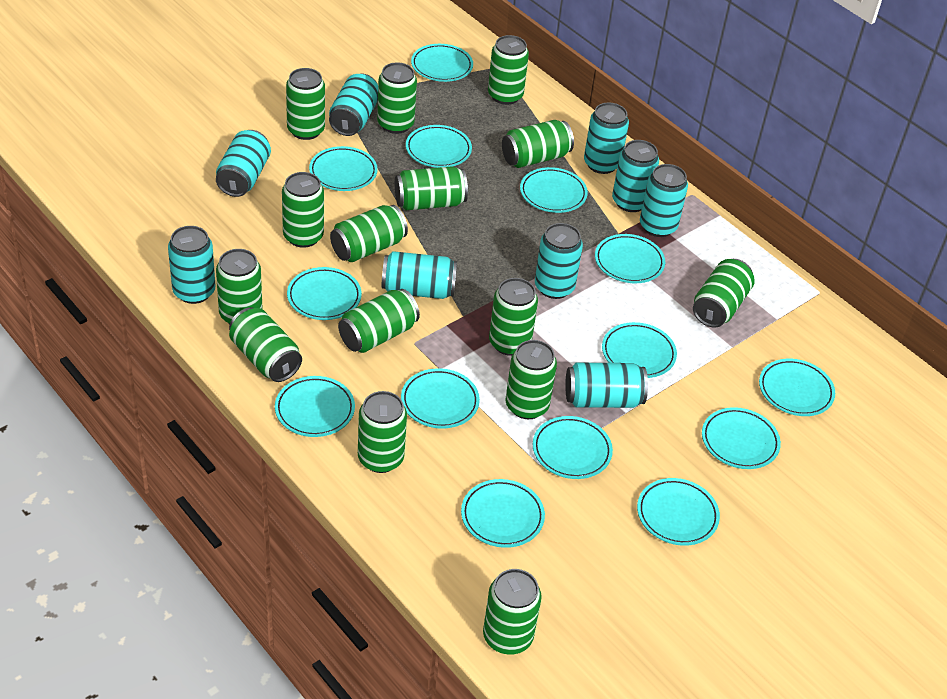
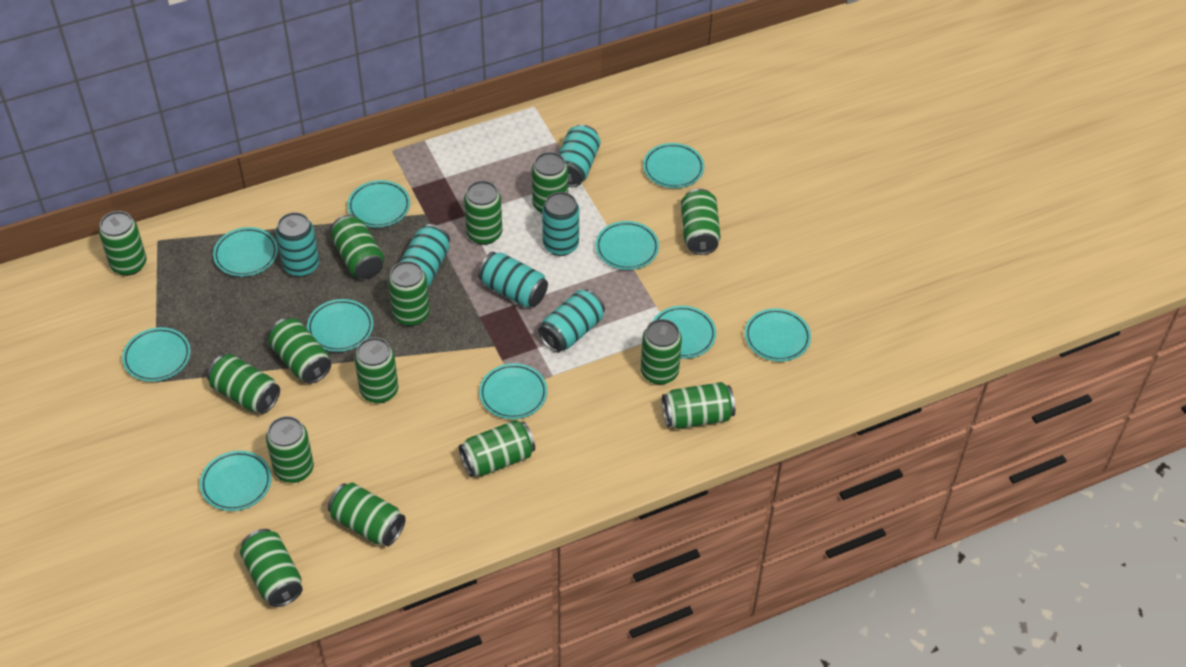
turquoise can: 9 -> 6
turquoise plate: 14 -> 10

